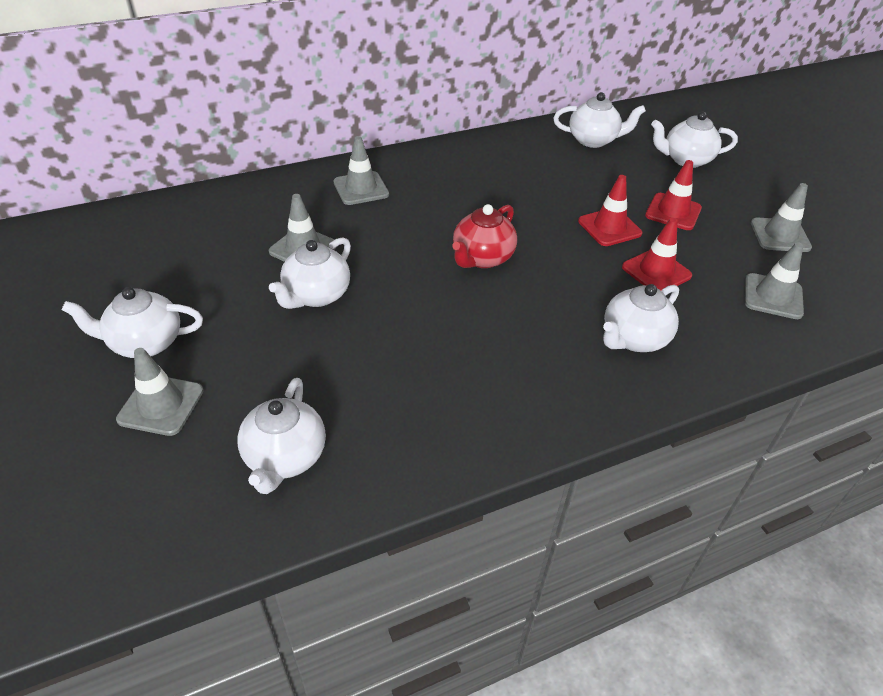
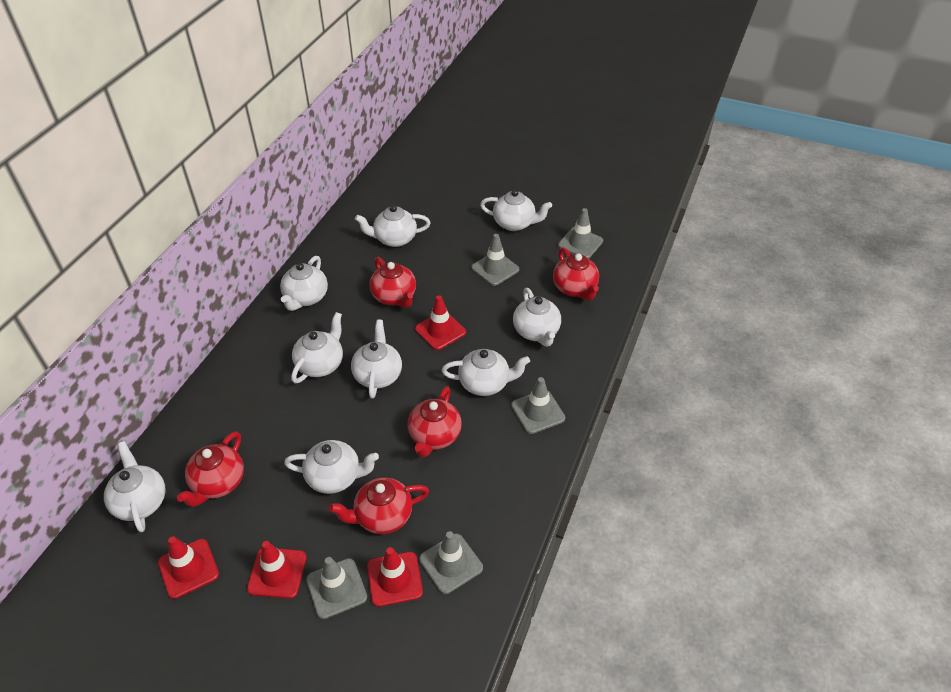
red teapot: 1 -> 5
red traffic cone: 3 -> 4
white teapot: 6 -> 9

